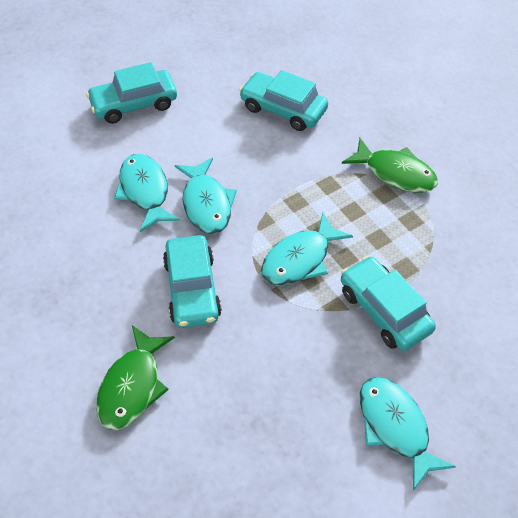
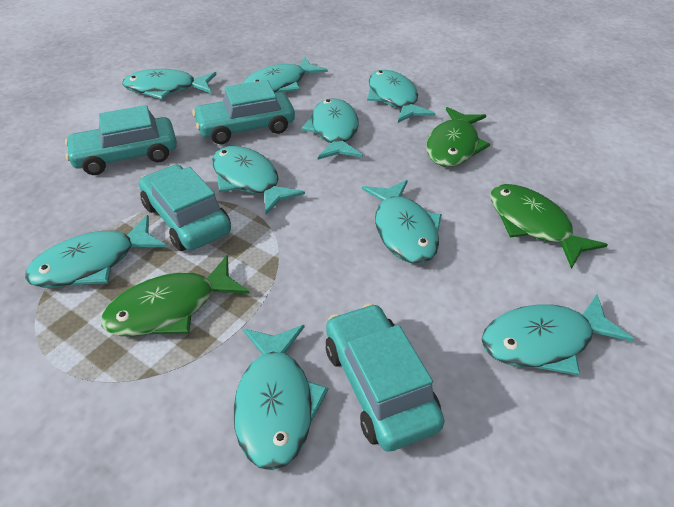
green fish: 2 -> 3
turquoise fish: 4 -> 9

